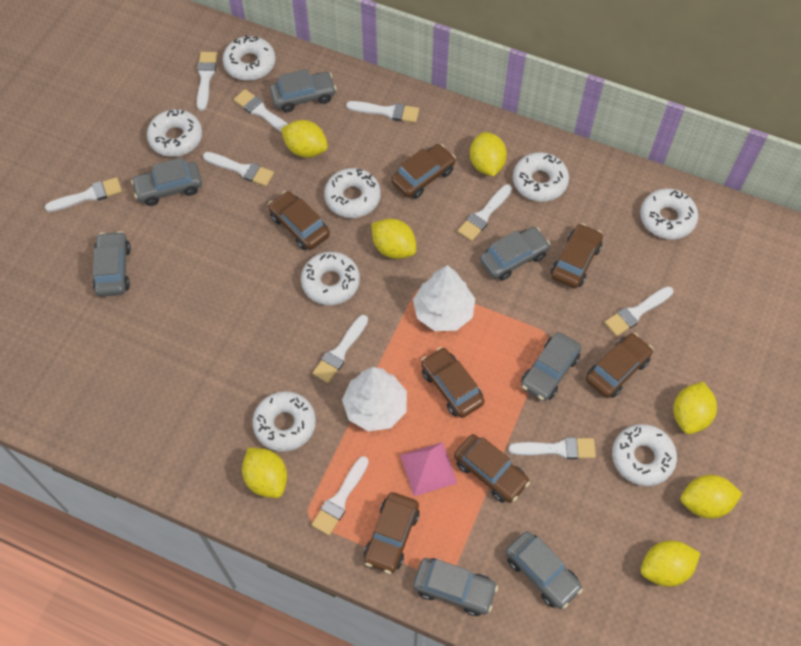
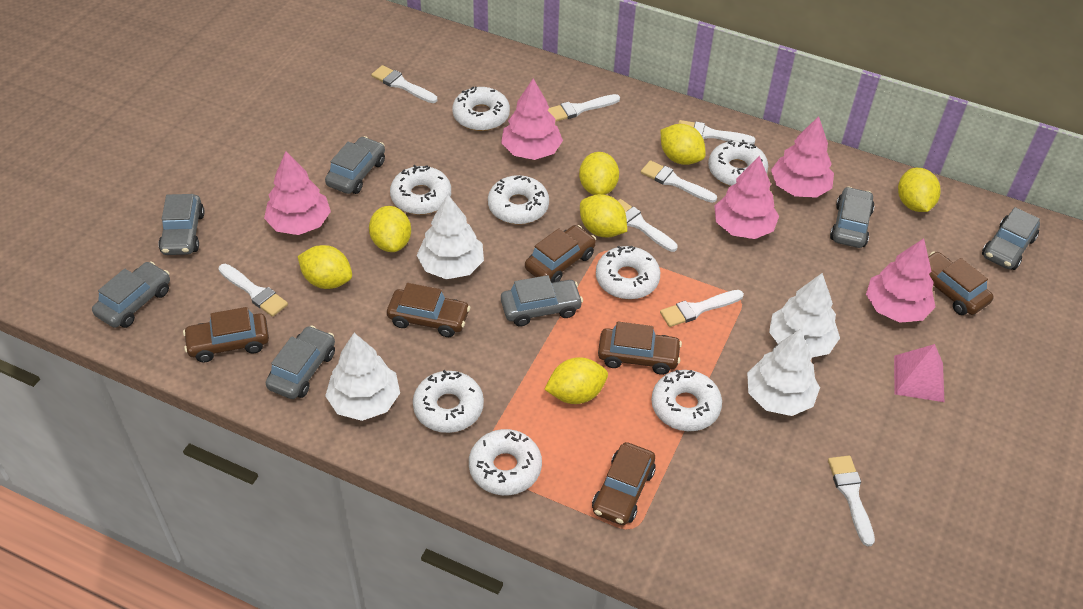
brown car: 7 -> 6
pink tree: 0 -> 5
white brush: 10 -> 8
white tree: 2 -> 4

